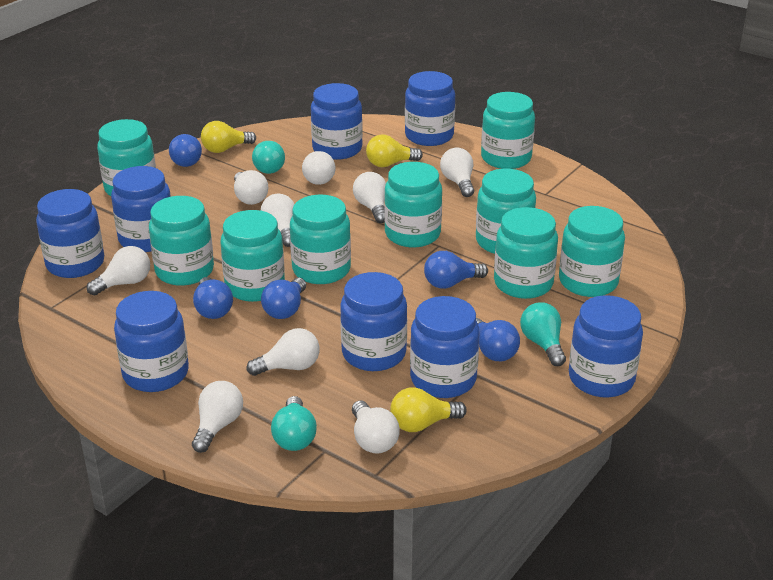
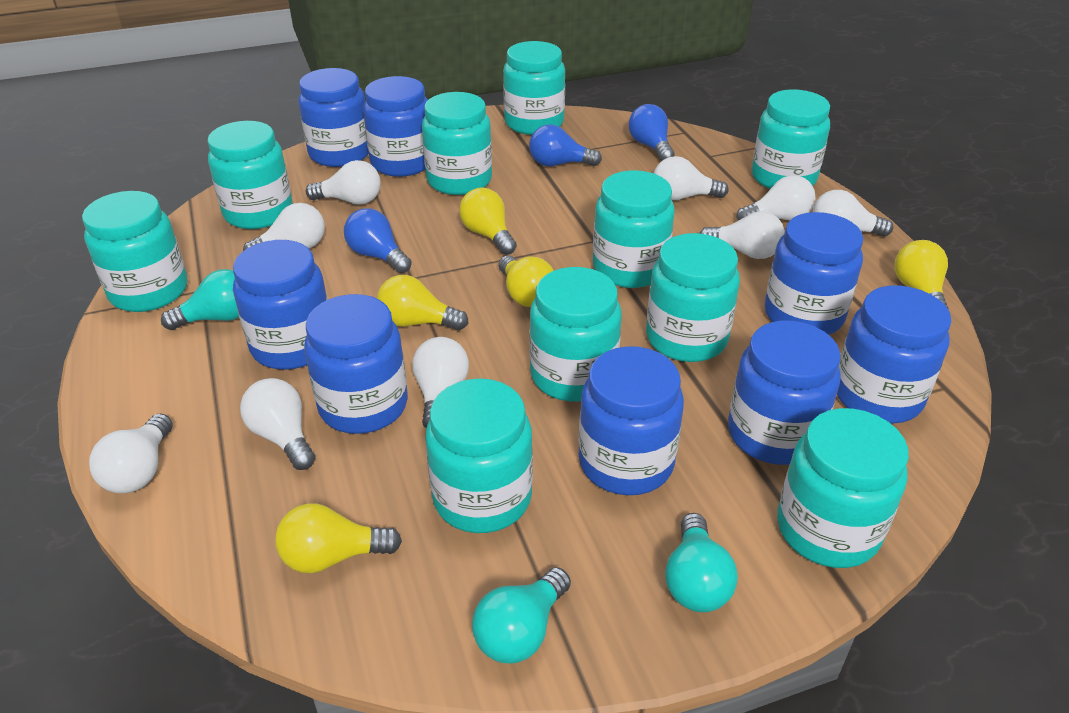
blue light bulb: 5 -> 3
turquoise jar: 9 -> 10
yellow light bulb: 3 -> 5

